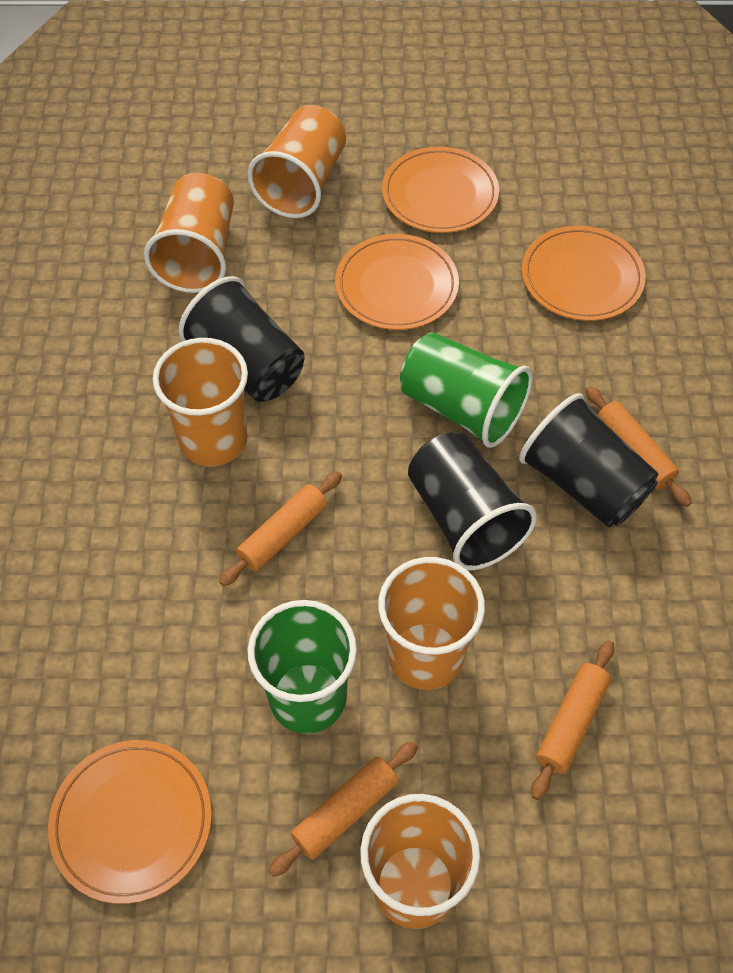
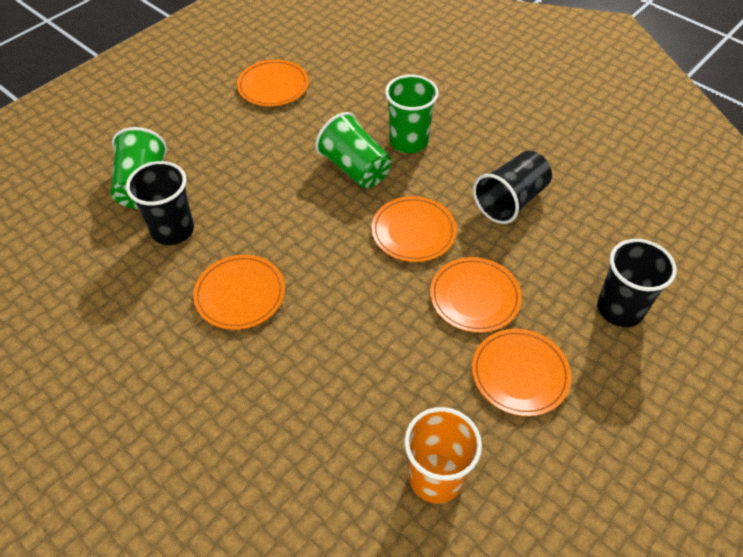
green cup: 2 -> 3
orange cup: 5 -> 1
orange plate: 4 -> 5
orange rolling pin: 4 -> 0

